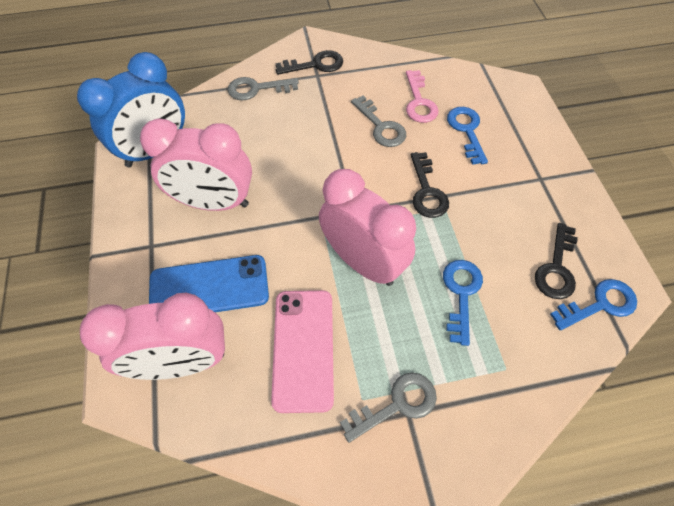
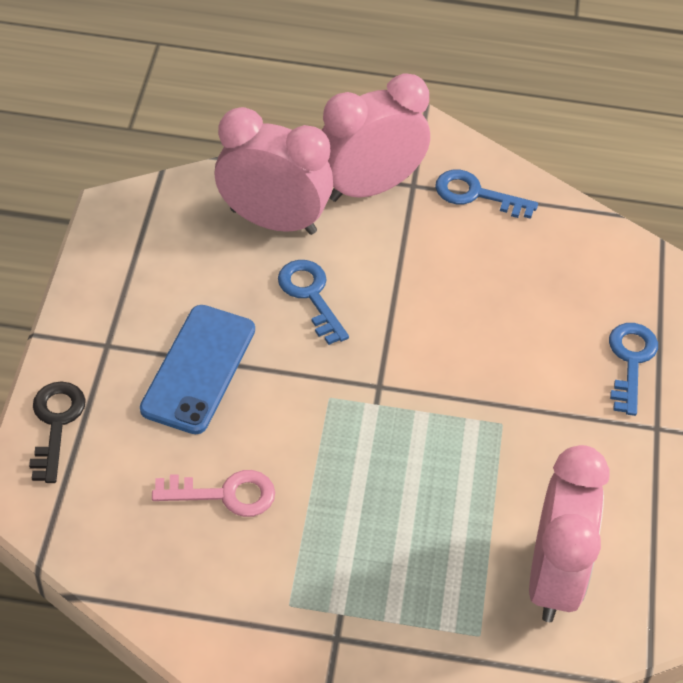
black key: 3 -> 1
blue clock: 1 -> 0
grey key: 3 -> 0
pink phone: 1 -> 0

